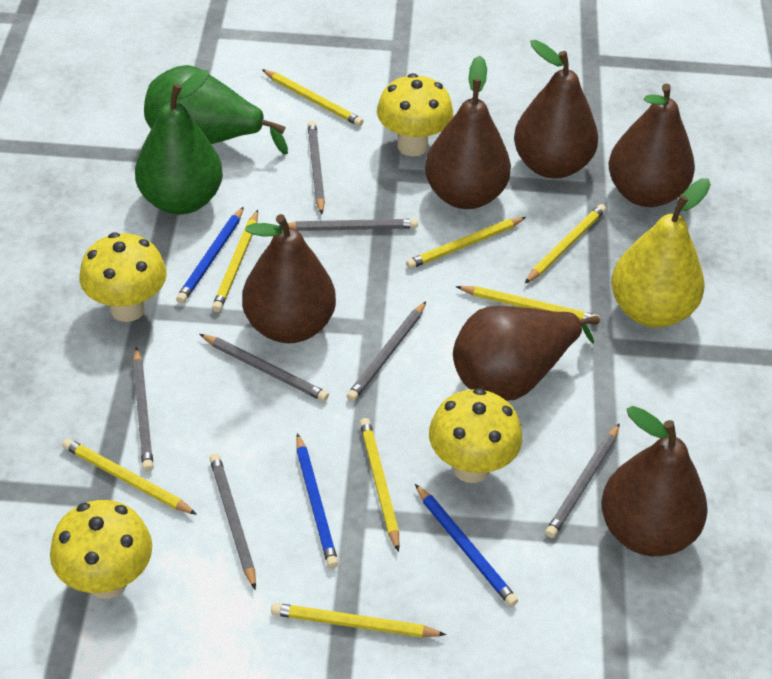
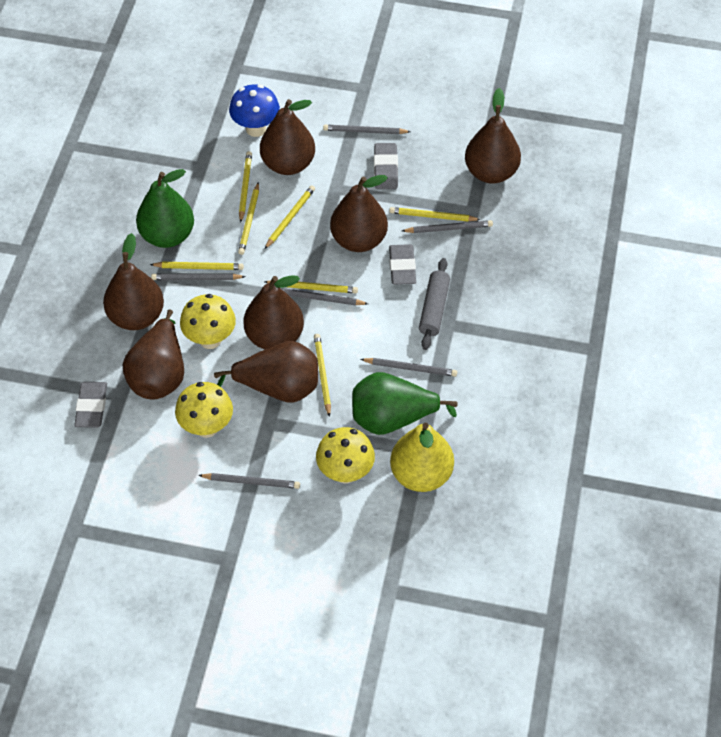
blue mushroom: 0 -> 1
blue pencil: 3 -> 0
brown pear: 6 -> 7
grey eraser: 0 -> 3
grey pencil: 7 -> 6
grey rolling pin: 0 -> 1
yellow mushroom: 4 -> 3
yellow pencil: 8 -> 7

